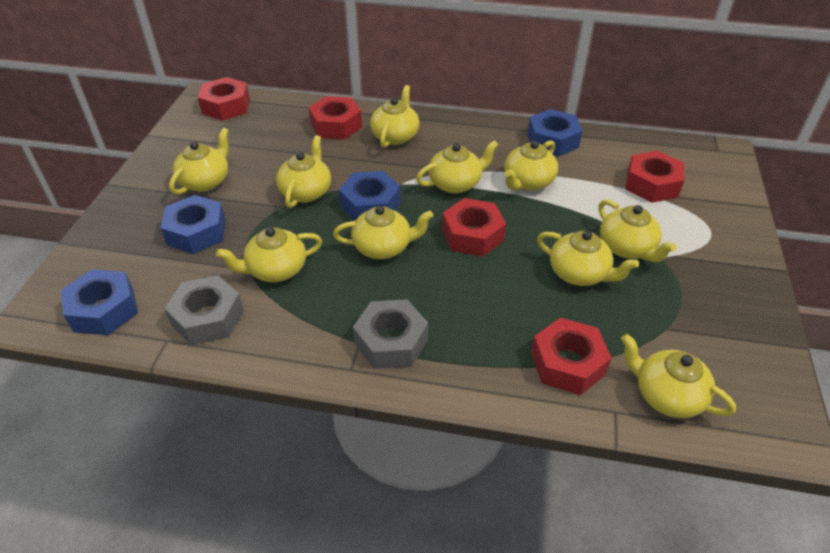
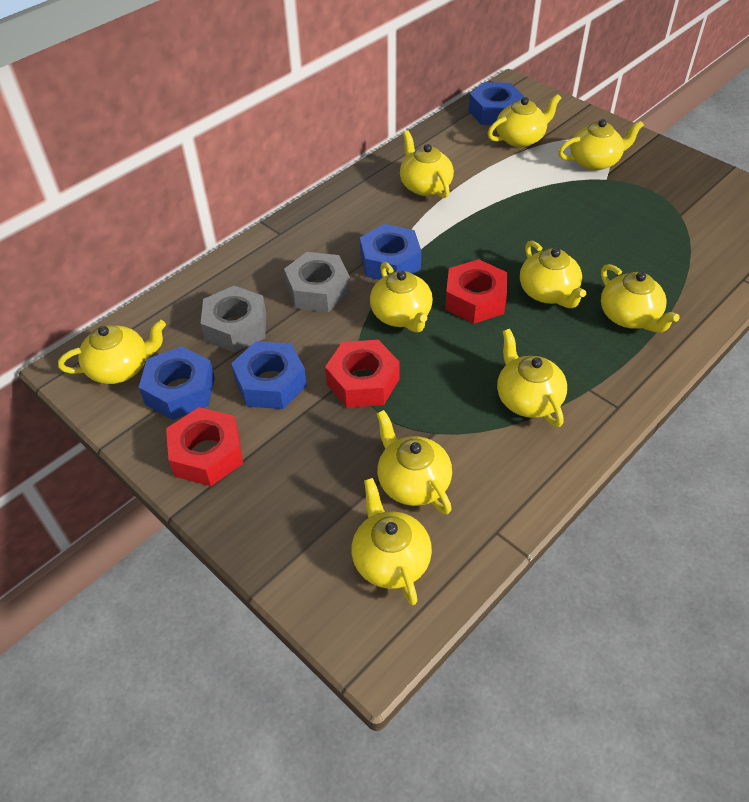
red nut: 5 -> 3

